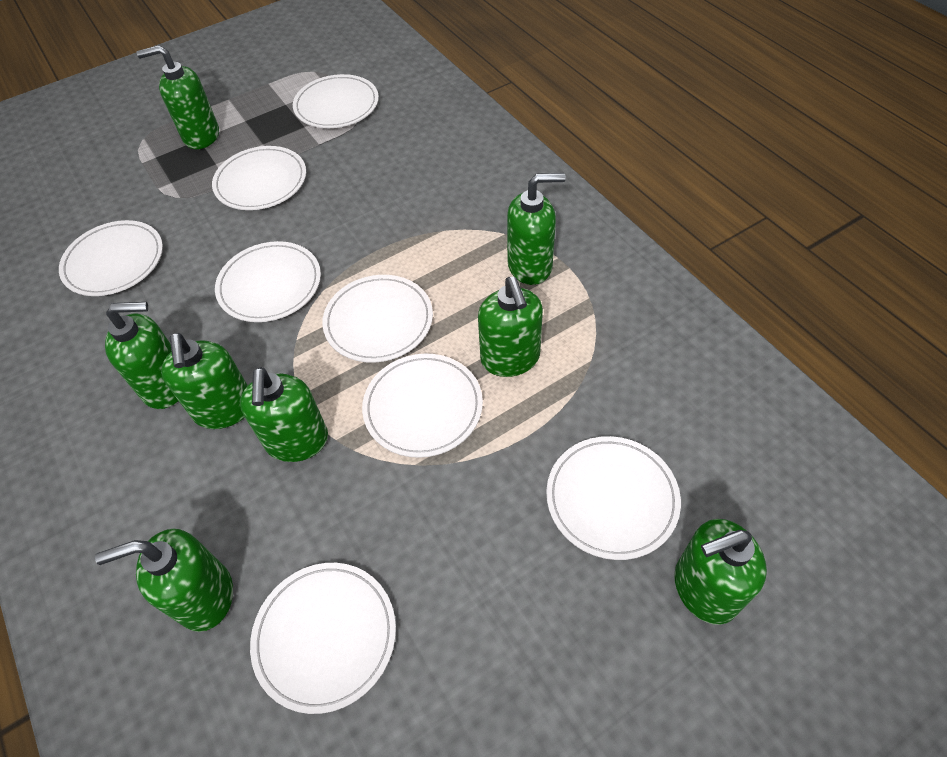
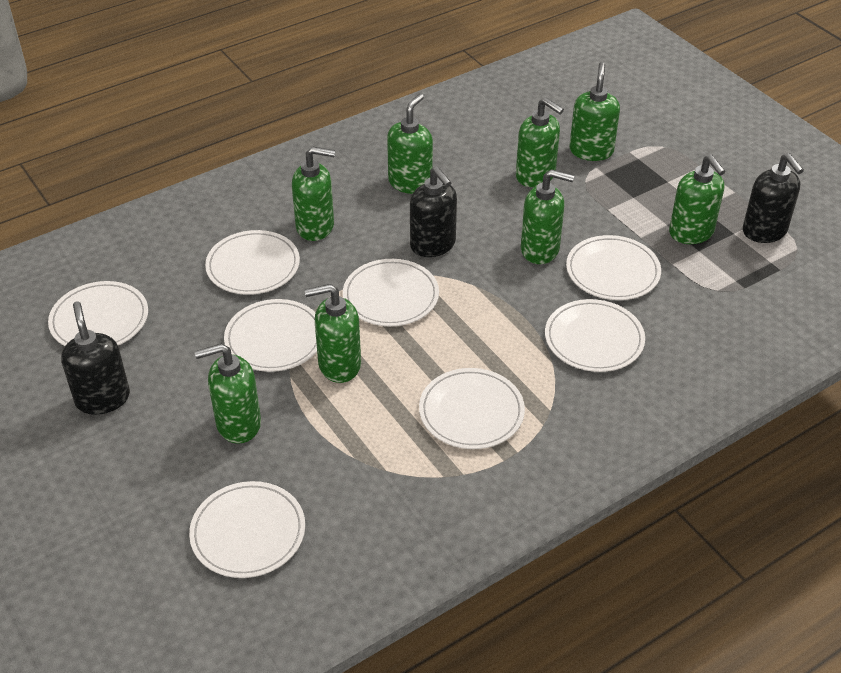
black soap dispenser: 0 -> 3

